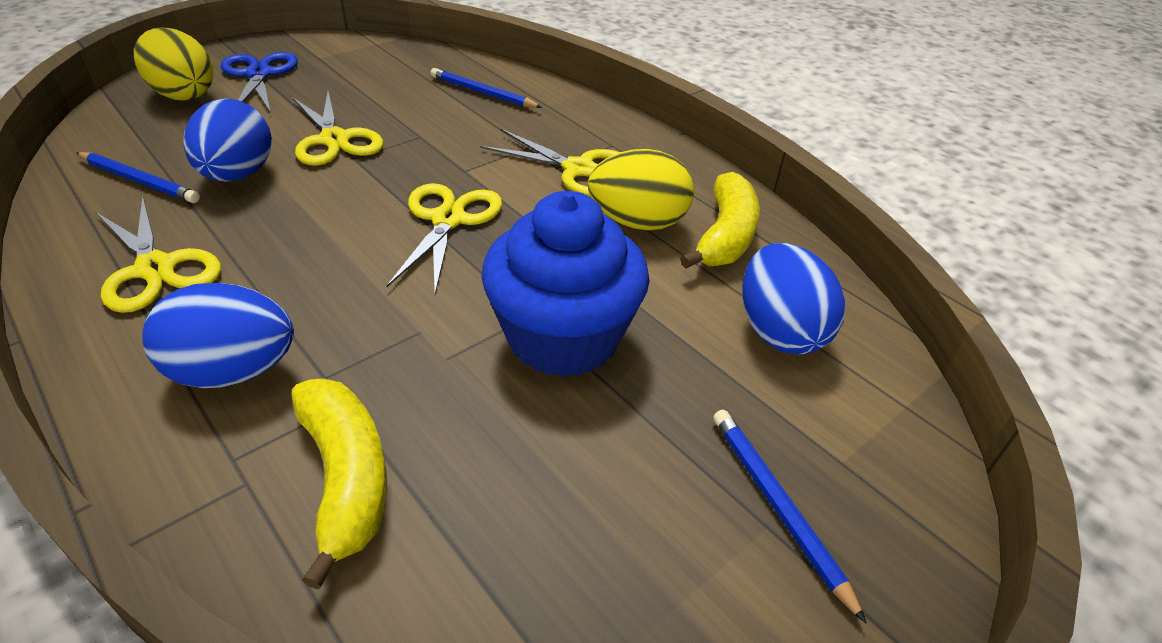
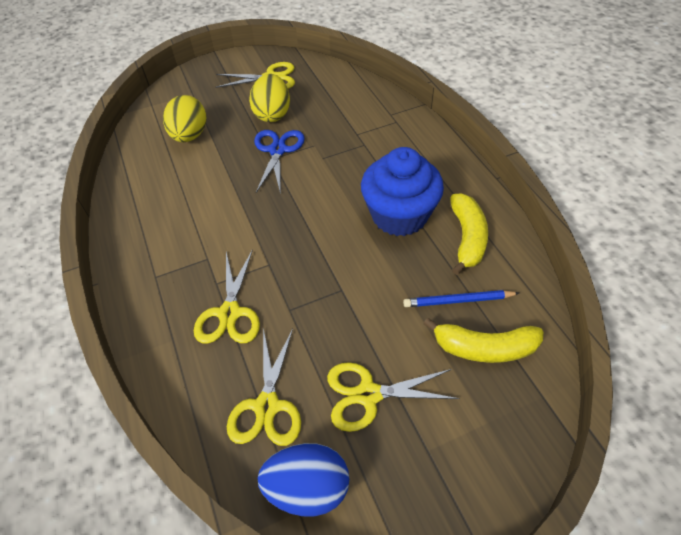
blue egg: 3 -> 1
blue pencil: 3 -> 1

